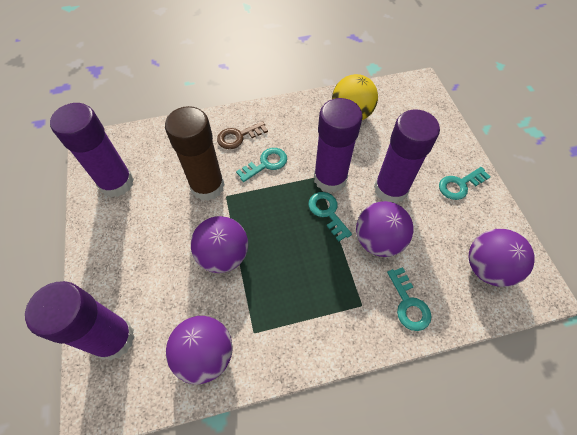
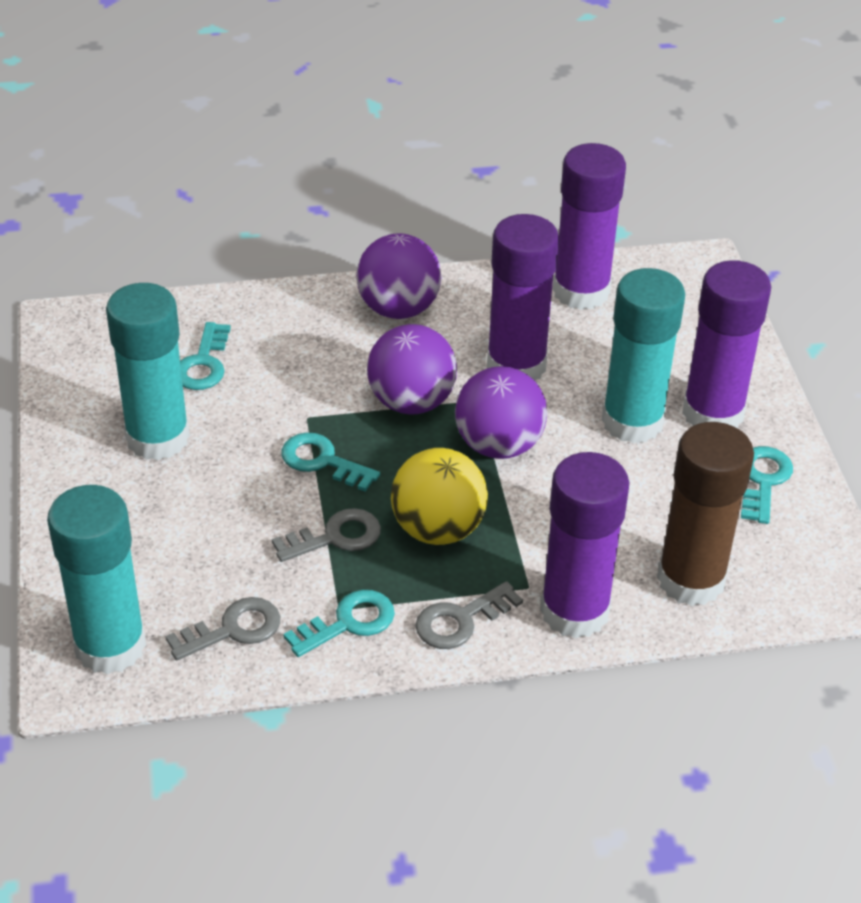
brown key: 1 -> 0
grey key: 0 -> 3
purple ball: 4 -> 3
turquoise glue stick: 0 -> 3

